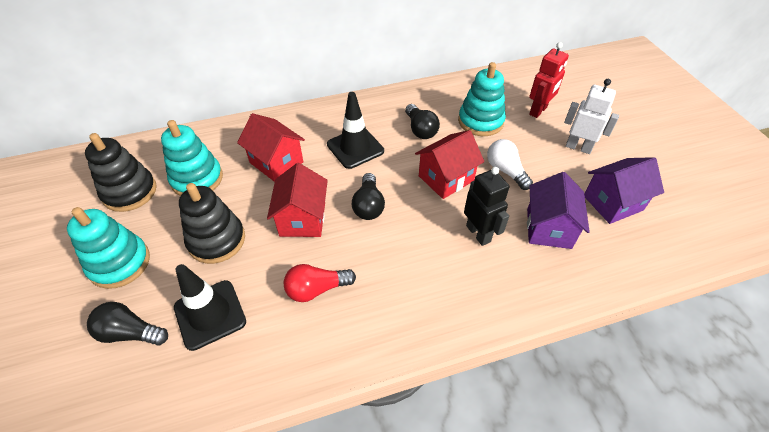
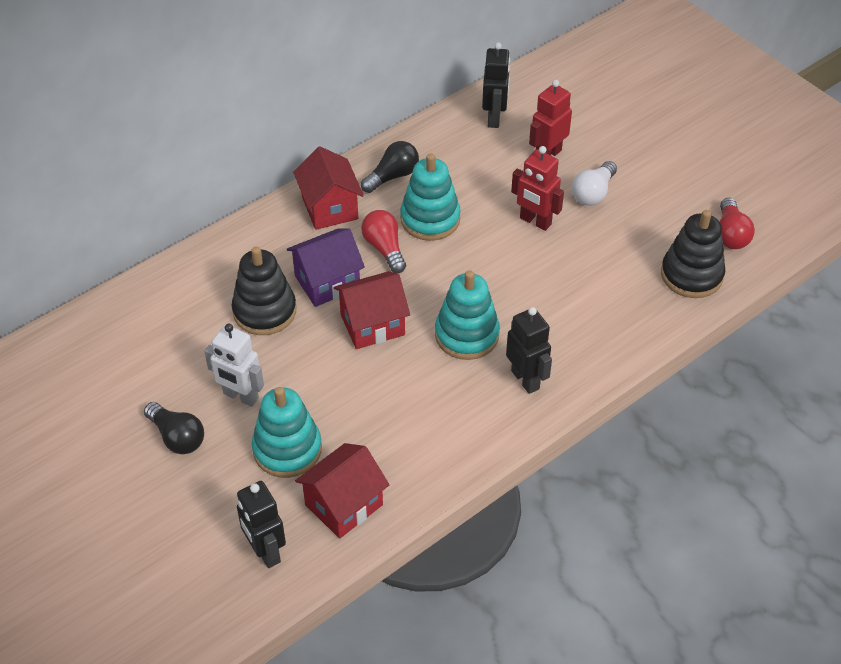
black light bulb: 3 -> 2
black robot: 1 -> 3
black traffic cone: 2 -> 0
purple house: 2 -> 1
red light bulb: 1 -> 2
red robot: 1 -> 2

